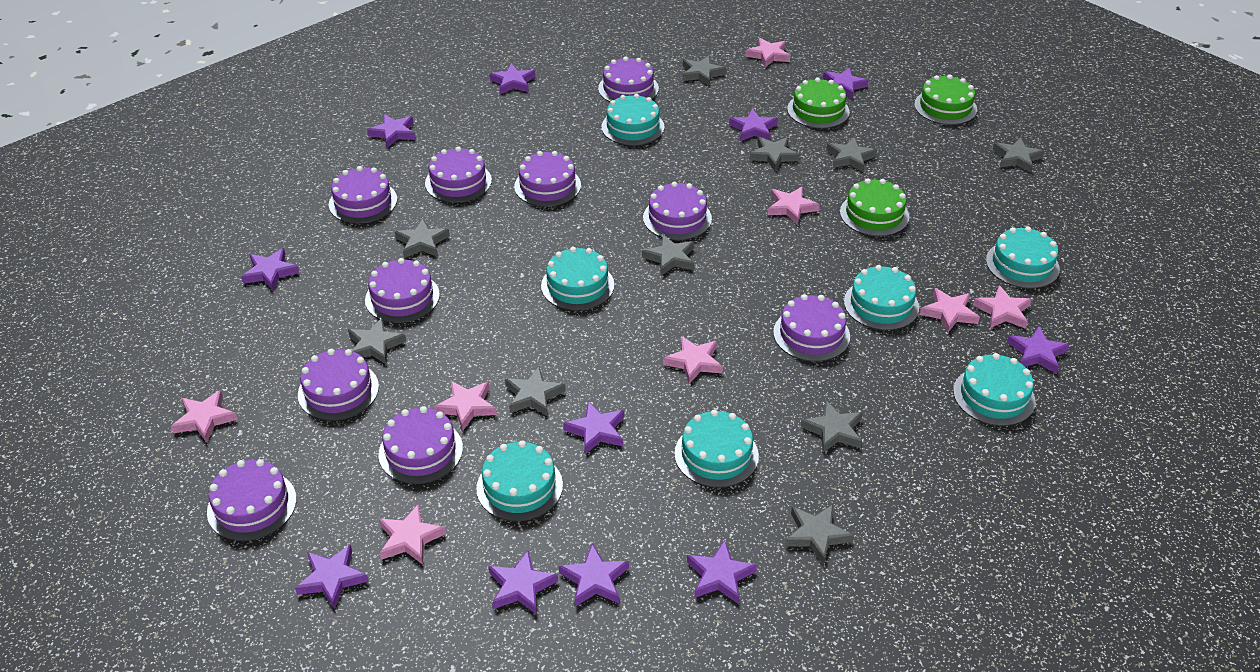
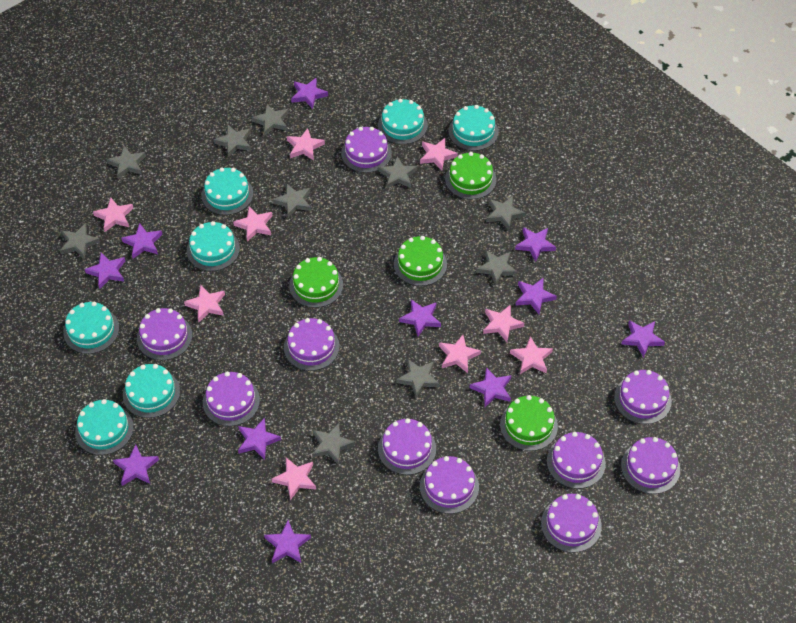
green cake: 3 -> 4
pink star: 8 -> 9

